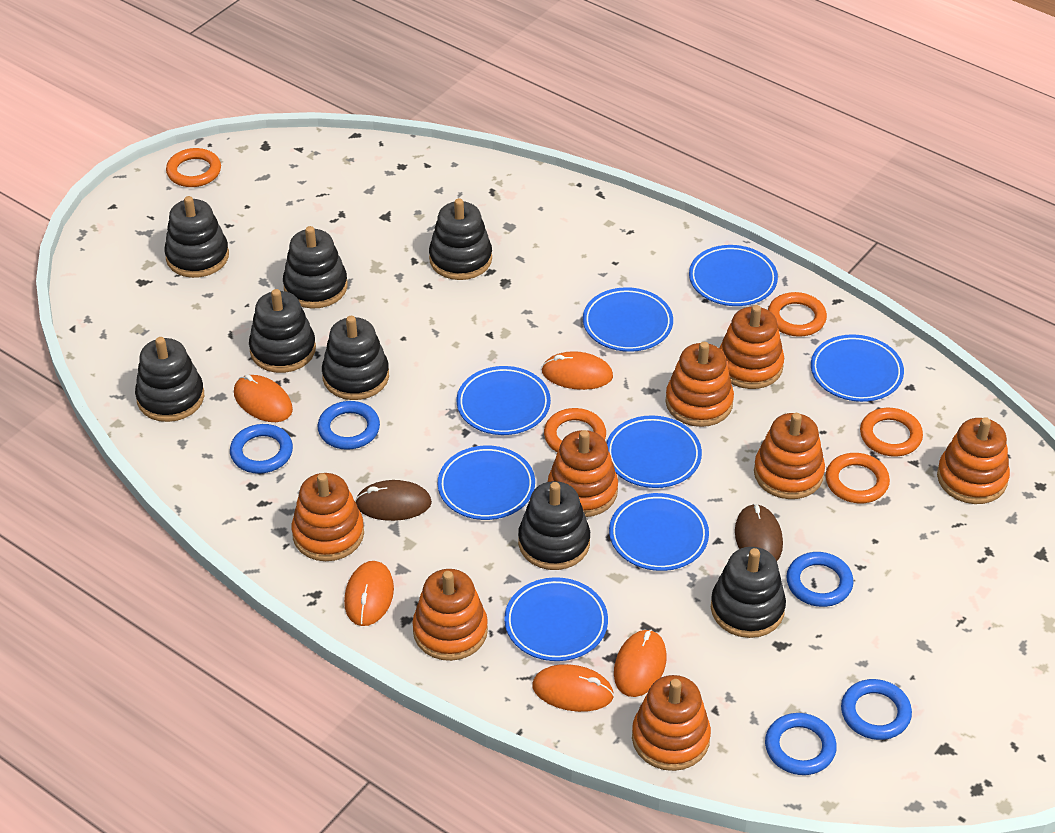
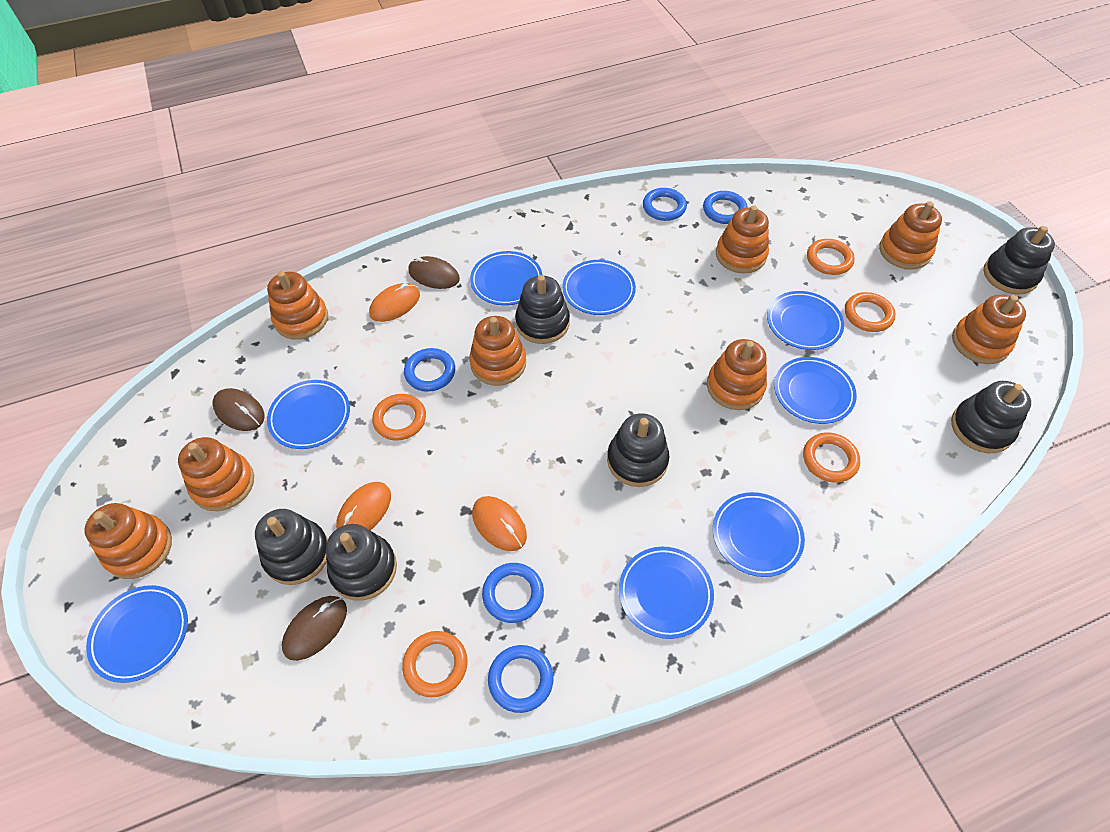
black stacking toy: 8 -> 6
brown mouse: 2 -> 3
orange mouse: 5 -> 3

